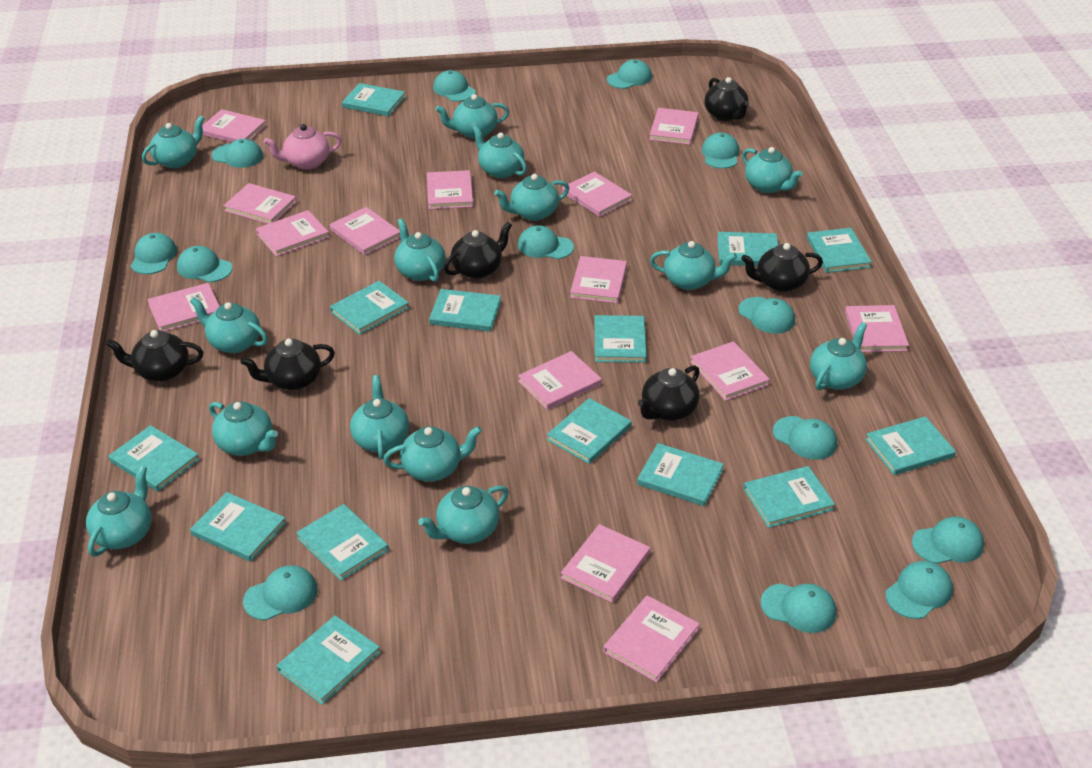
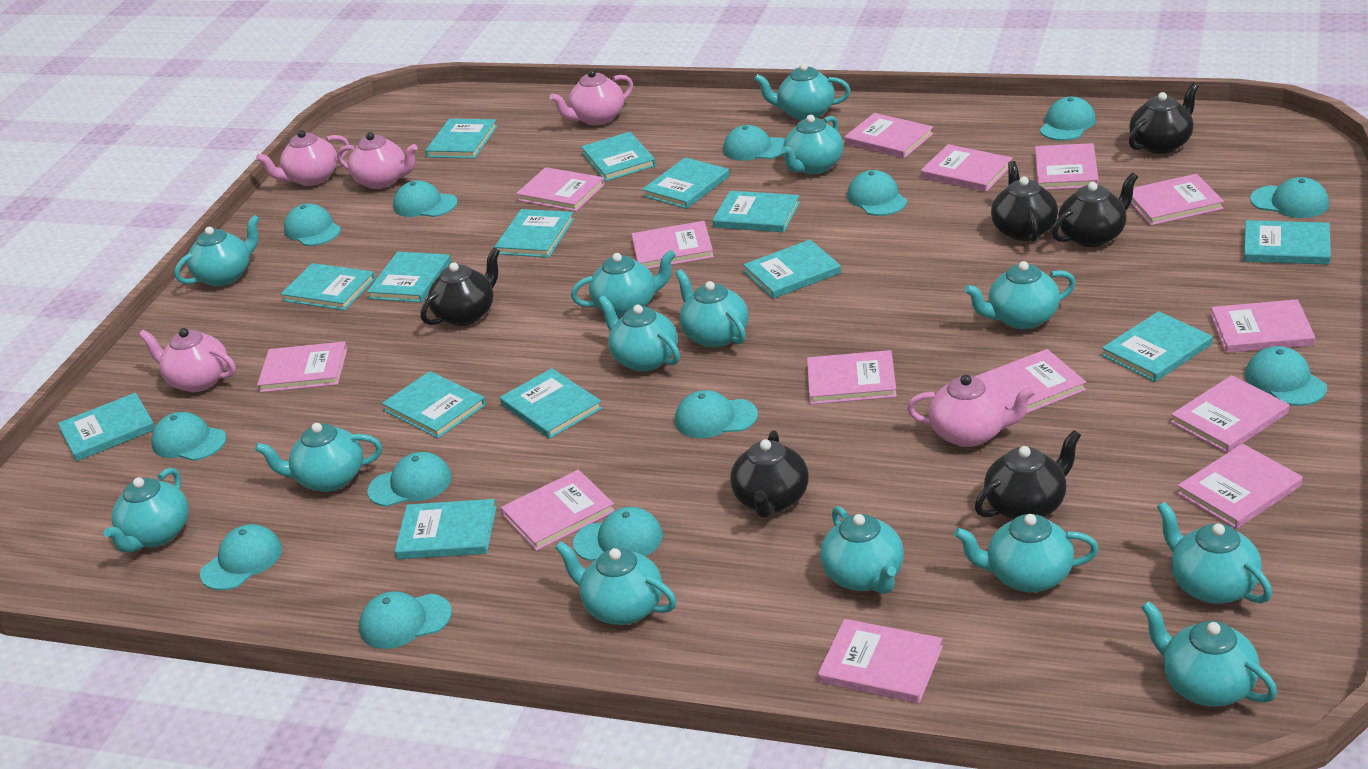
pink teapot: 1 -> 5

